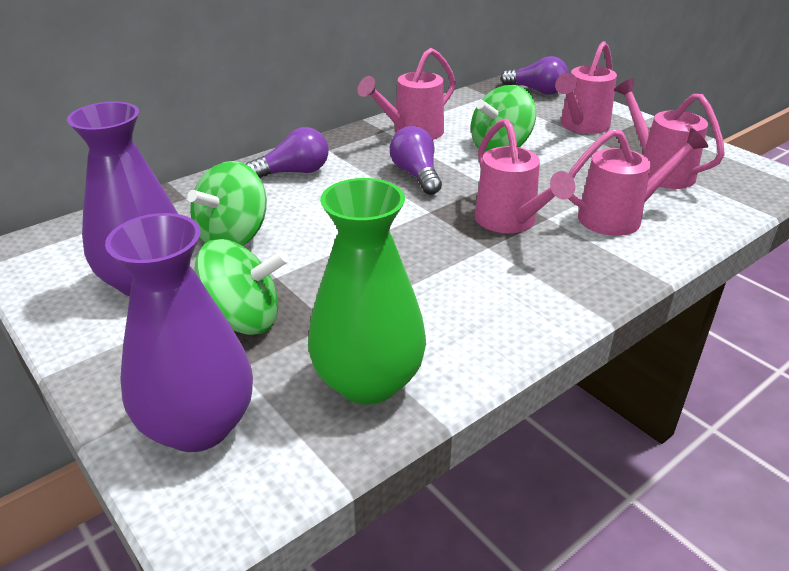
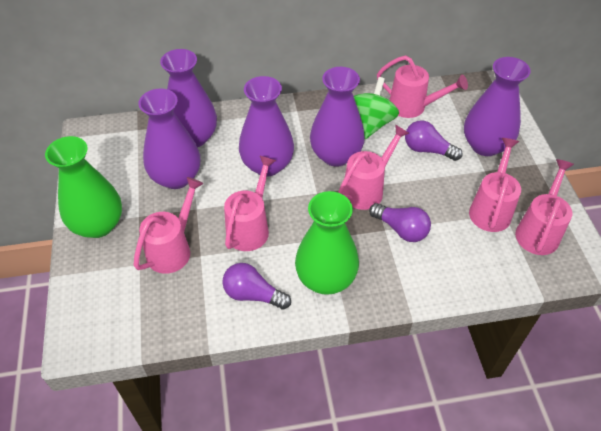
green spinning top: 3 -> 1
green vase: 1 -> 2
pink watering can: 5 -> 6
purple vase: 2 -> 5

